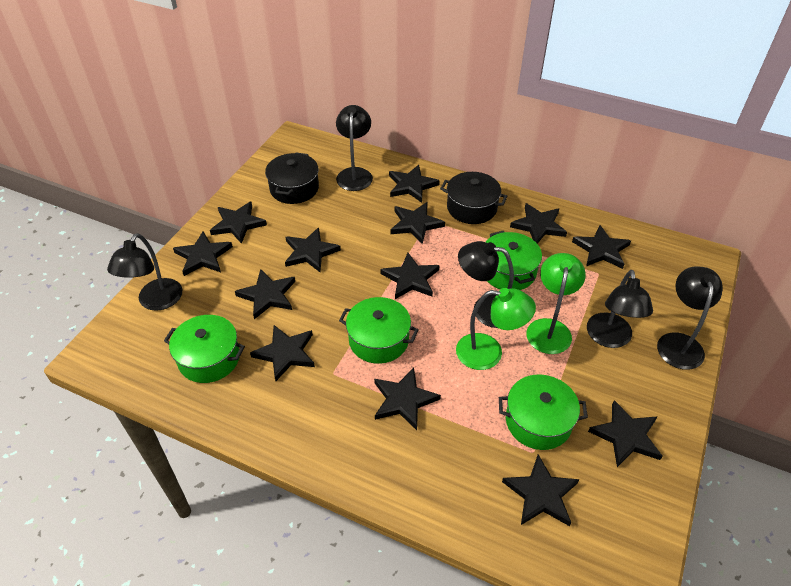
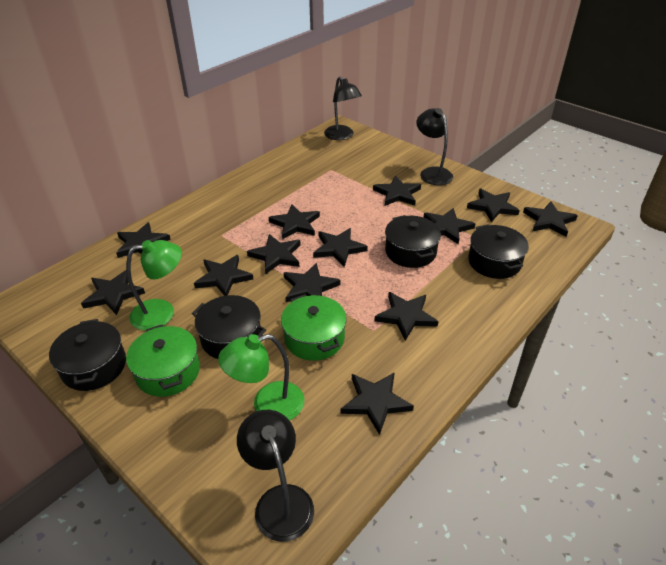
black lamp: 5 -> 3
black pot: 2 -> 4
green pot: 4 -> 2

